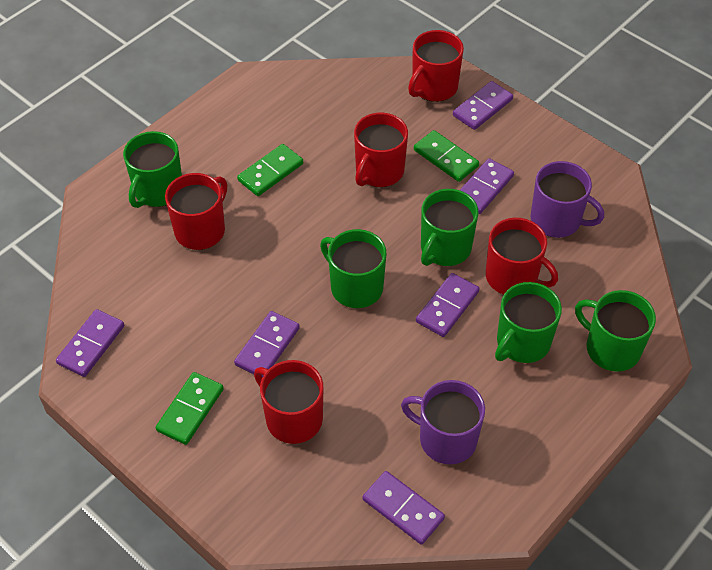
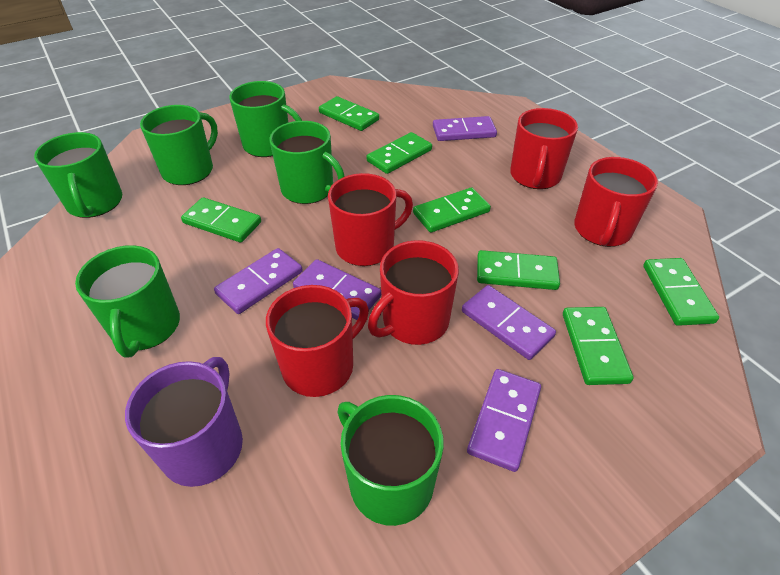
green domino: 3 -> 7
green mug: 5 -> 6
purple domino: 6 -> 5
purple mug: 2 -> 1

